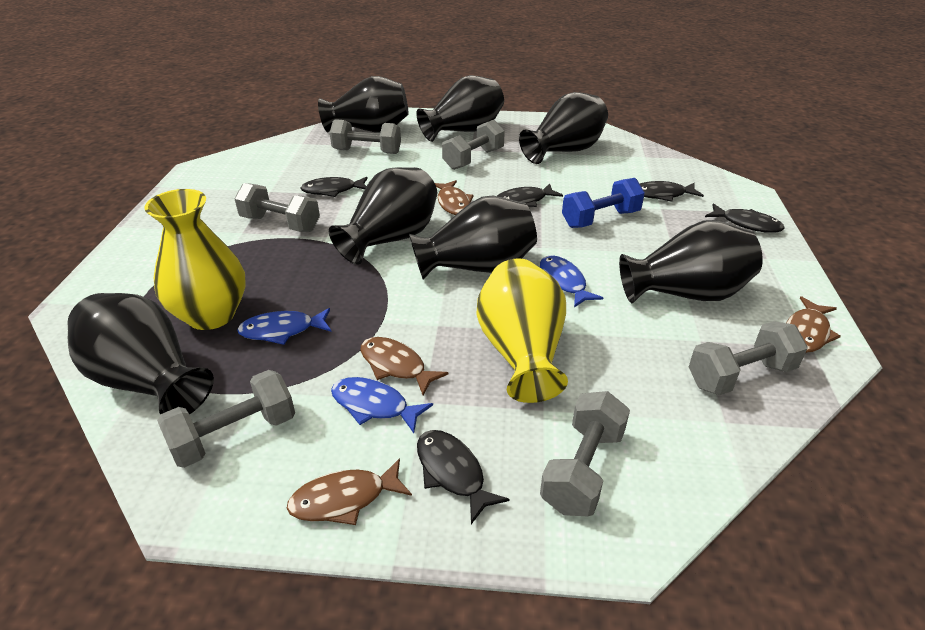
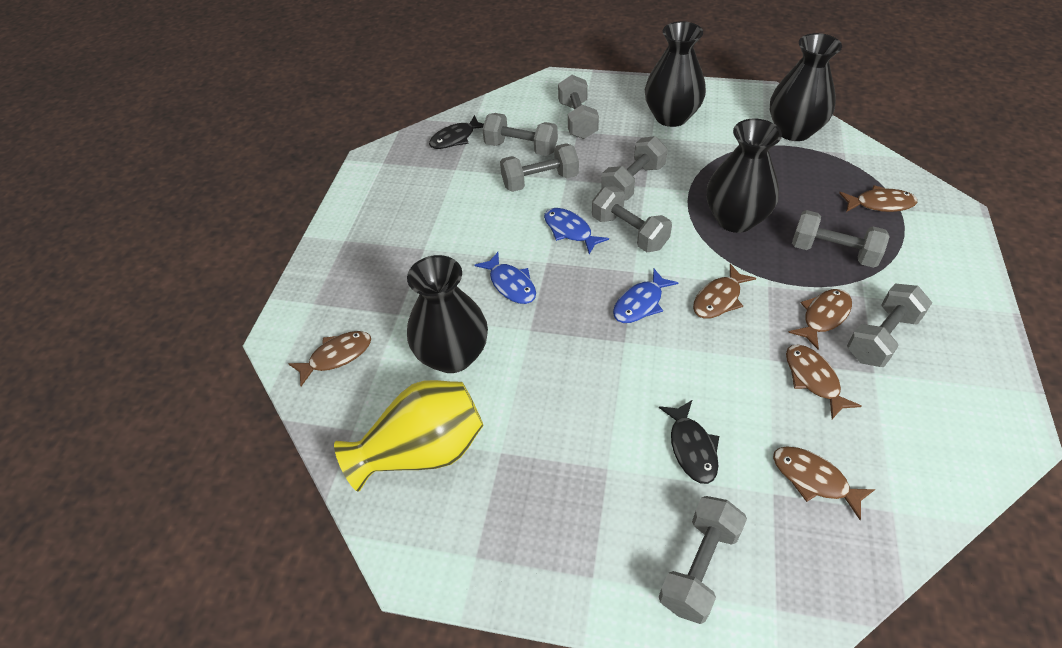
black fish: 5 -> 2
black vase: 7 -> 4
blue dumbbell: 1 -> 0
brown fish: 4 -> 6
grey dumbbell: 6 -> 8
yellow vase: 2 -> 1

